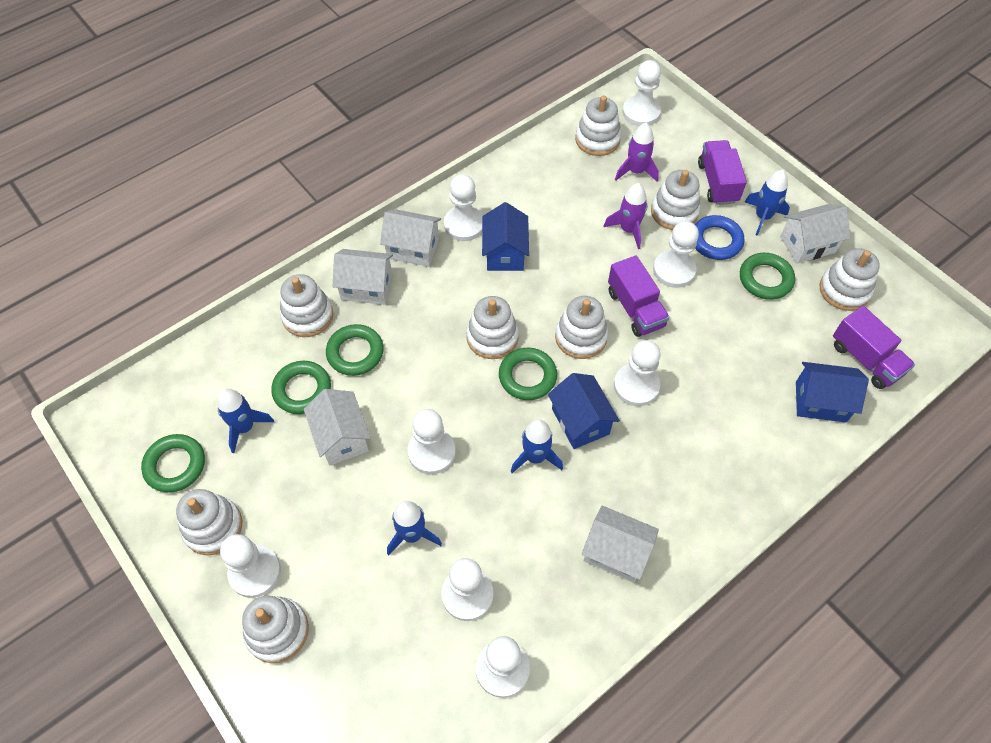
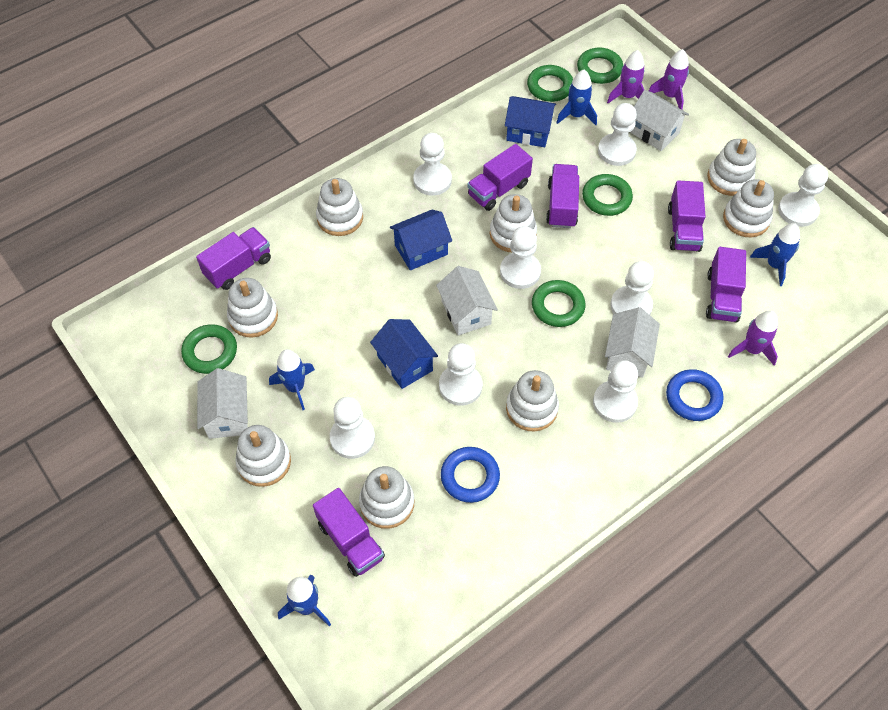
blue ring: 1 -> 2
purple rocket: 2 -> 3
purple truck: 3 -> 6
white house: 5 -> 4

